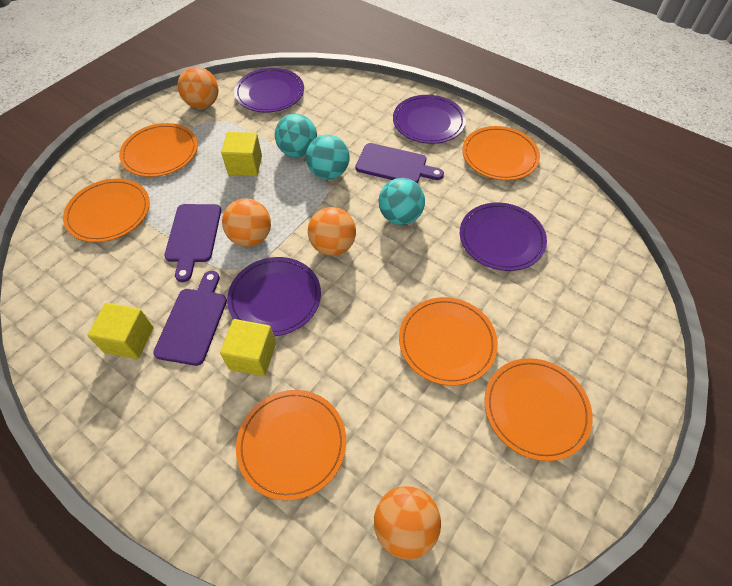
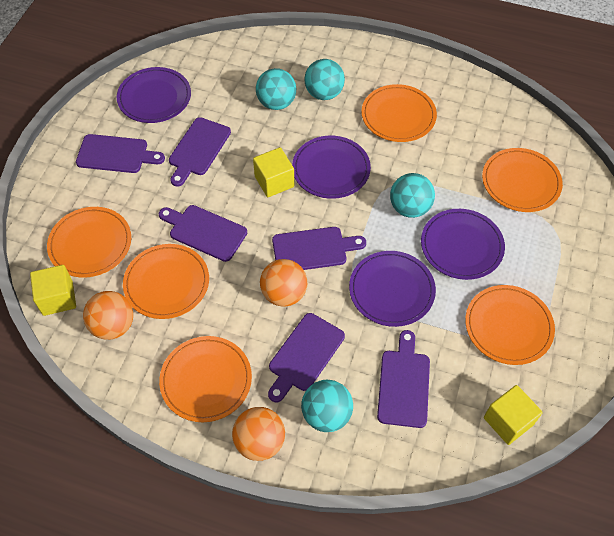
orange ball: 4 -> 3
purple cutting board: 3 -> 6
turquoise ball: 3 -> 4

